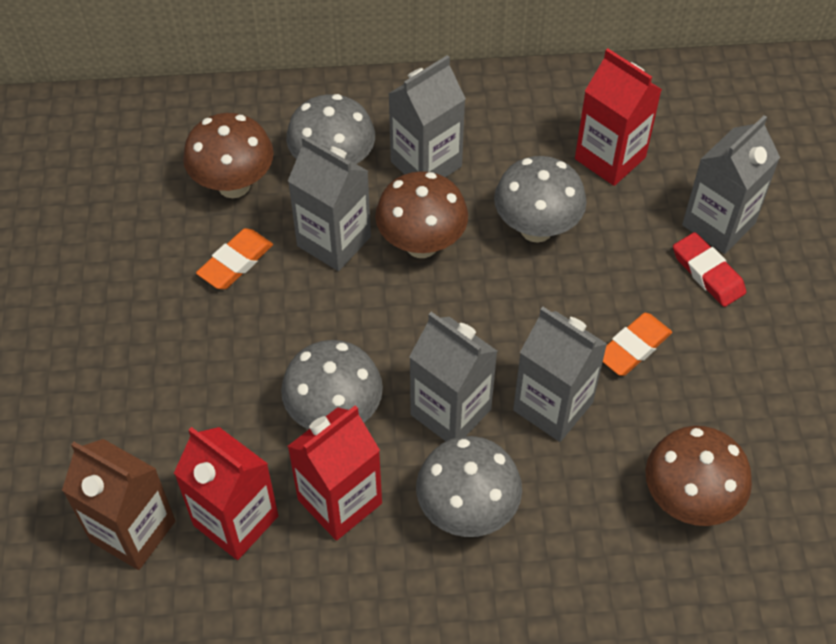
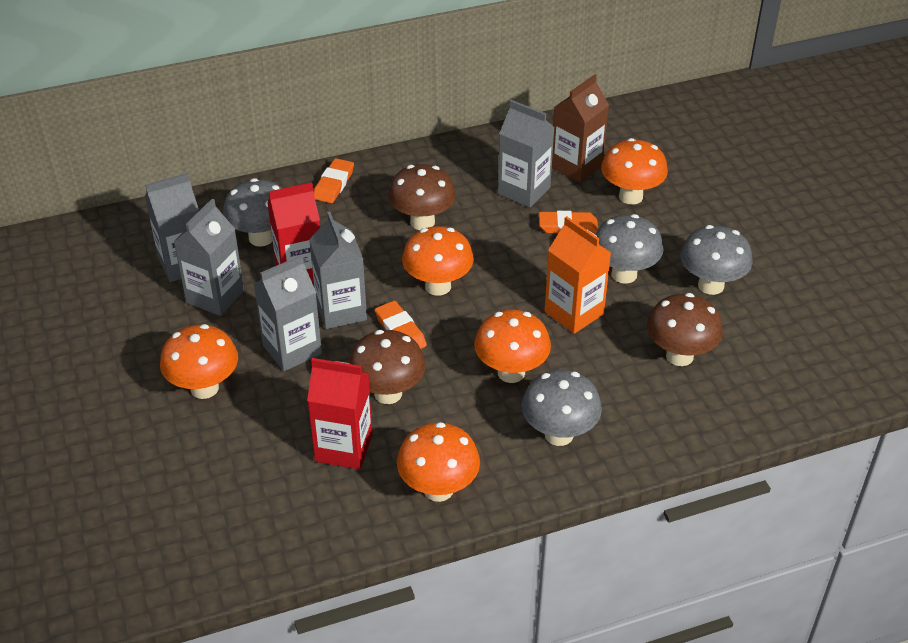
orange carton: 0 -> 1
orange eraser: 2 -> 3
orange mushroom: 0 -> 5
red carton: 3 -> 2
red eraser: 1 -> 0

